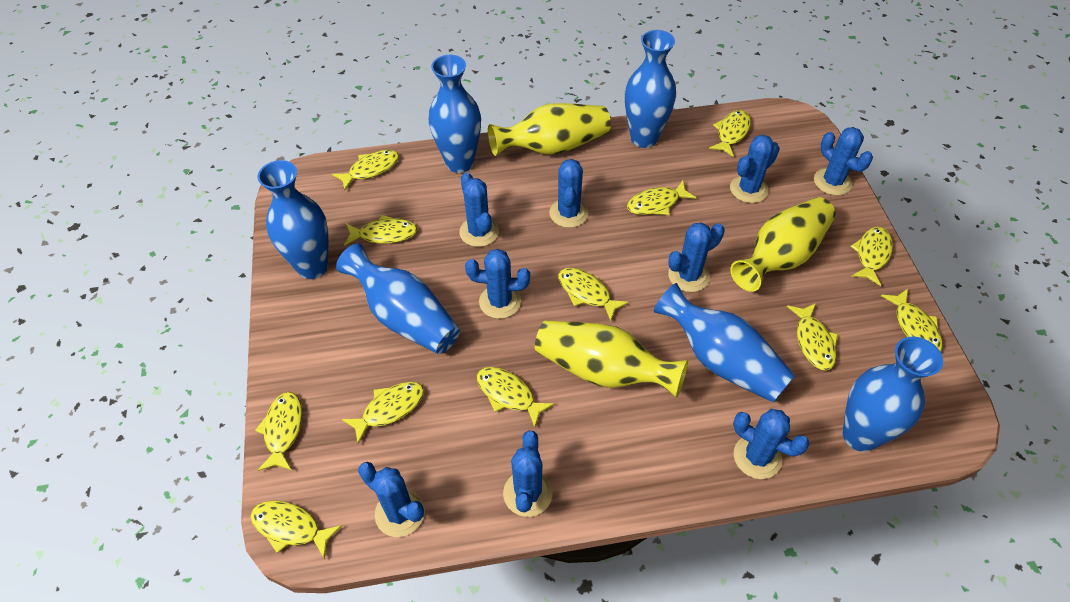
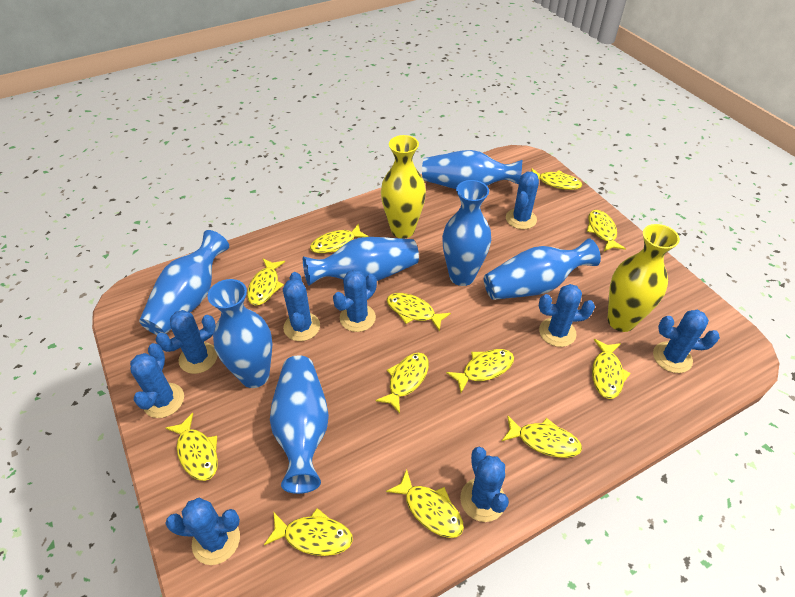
blue vase: 6 -> 7
yellow vase: 3 -> 2

